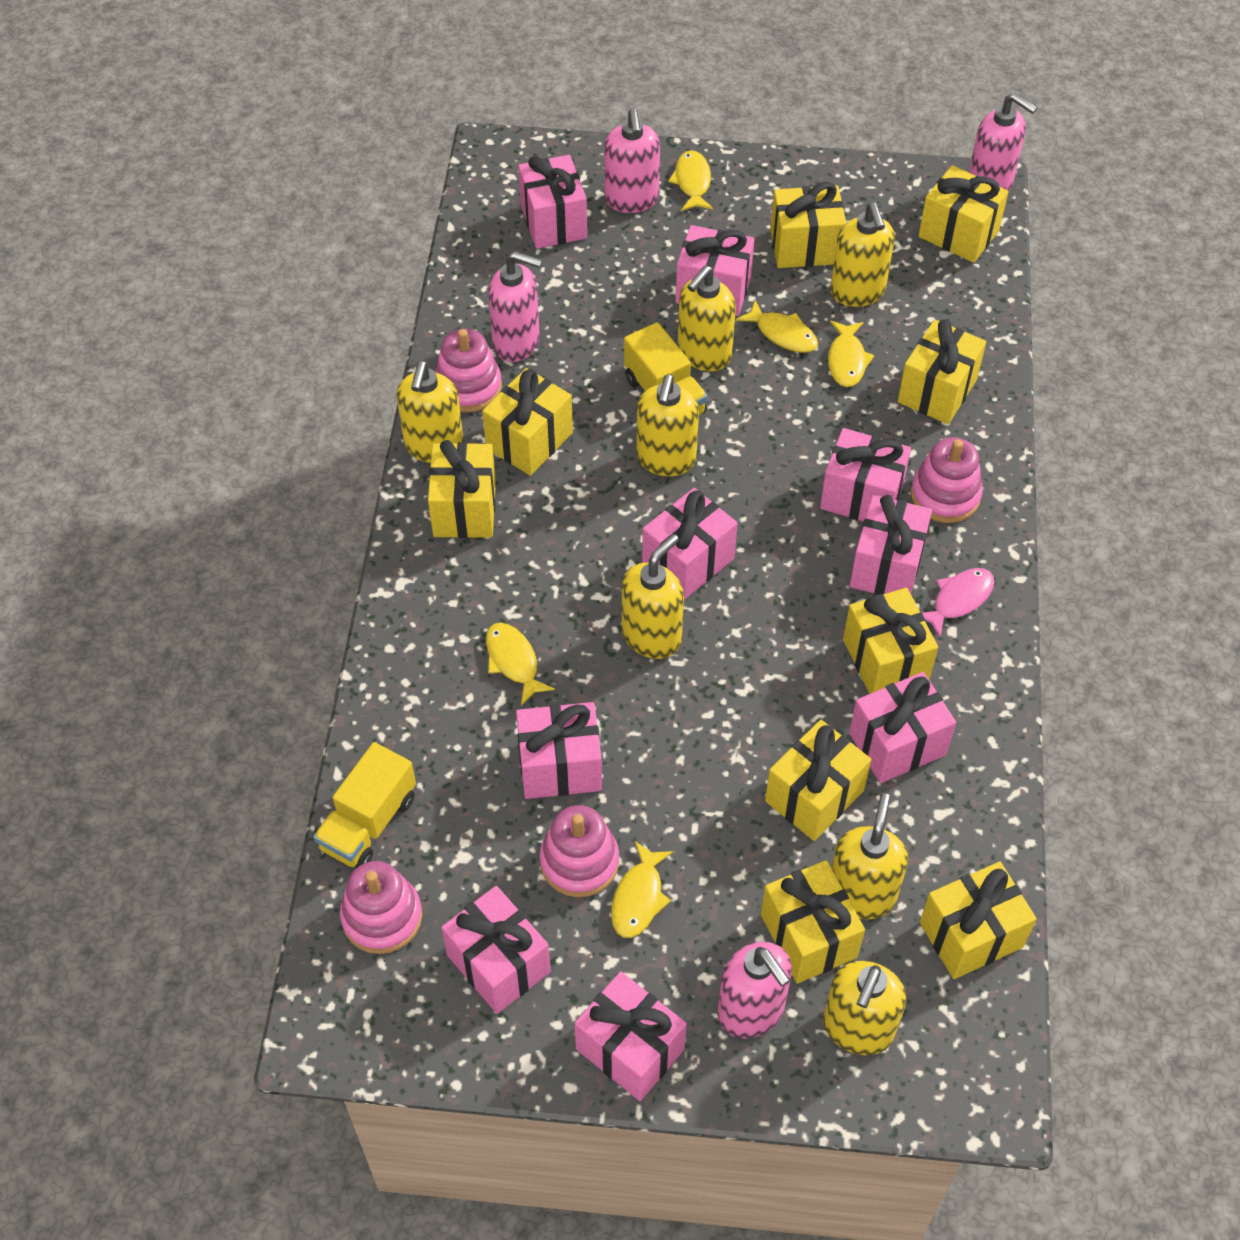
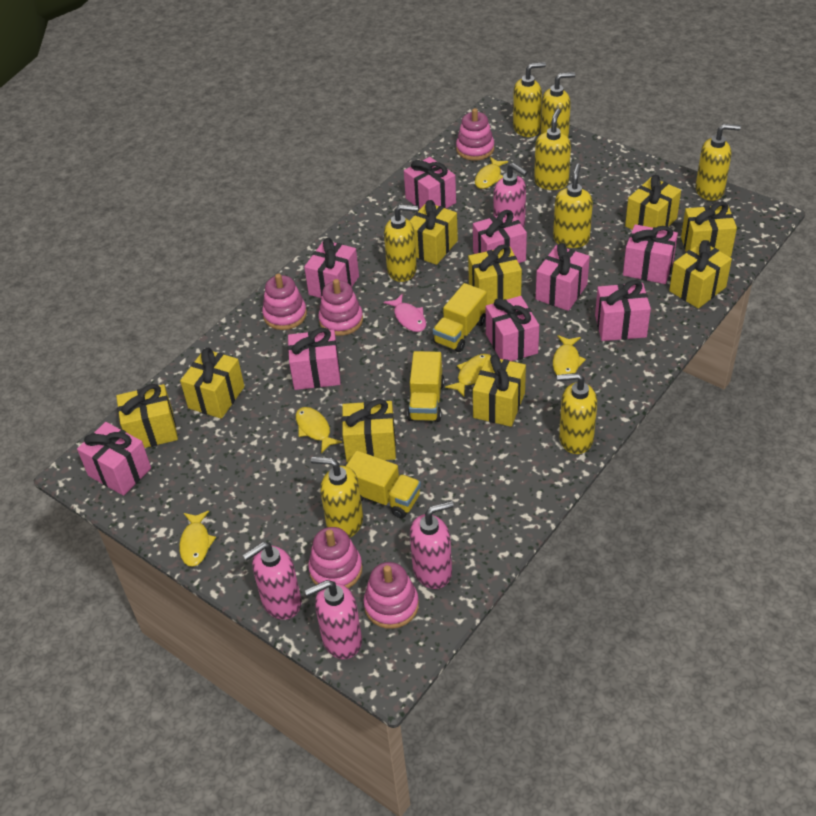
pink stacking toy: 4 -> 5
yellow soap dispenser: 7 -> 8
yellow truck: 2 -> 3

